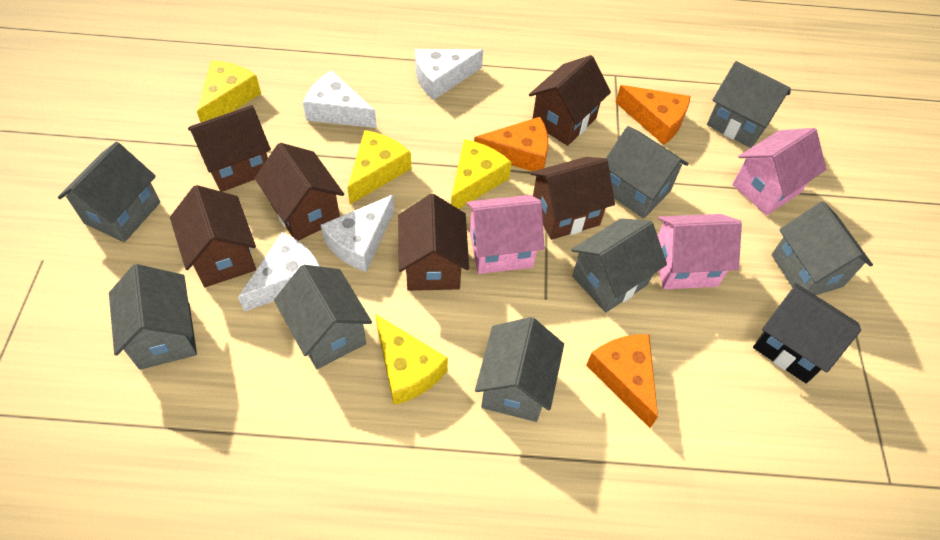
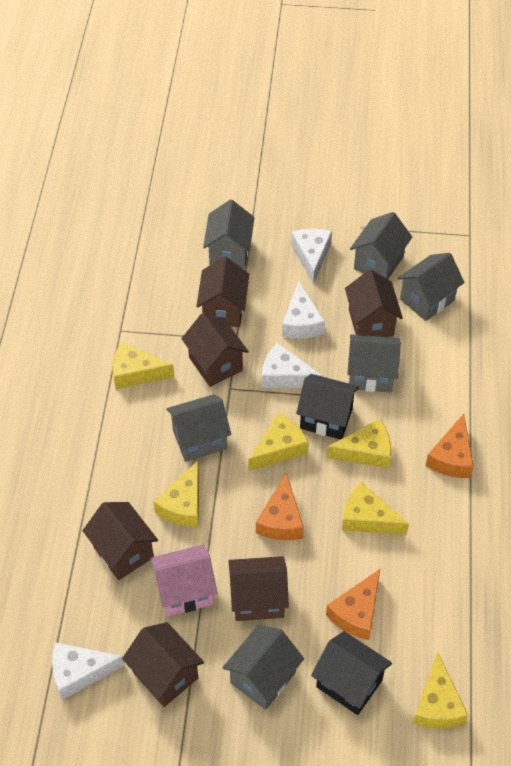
black house: 1 -> 2
grey house: 8 -> 6
pink house: 3 -> 1
yellow cheese: 4 -> 6

